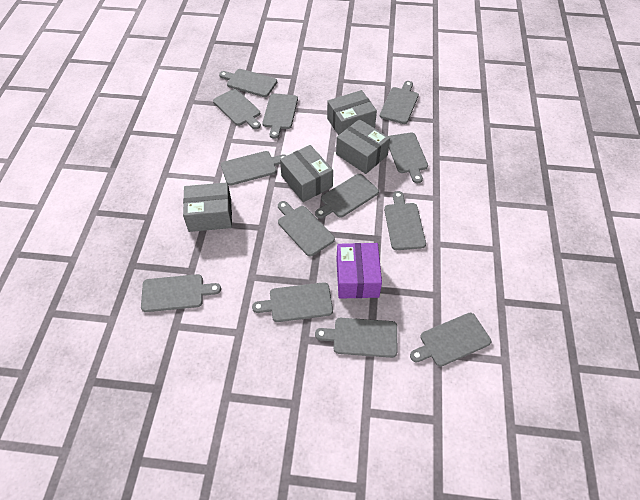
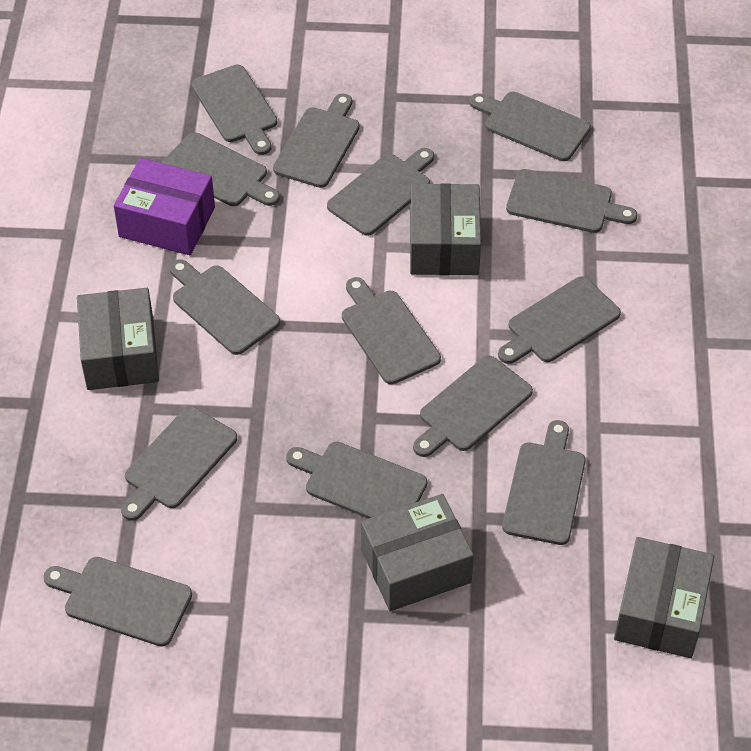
grey cutting board: 13 -> 14

